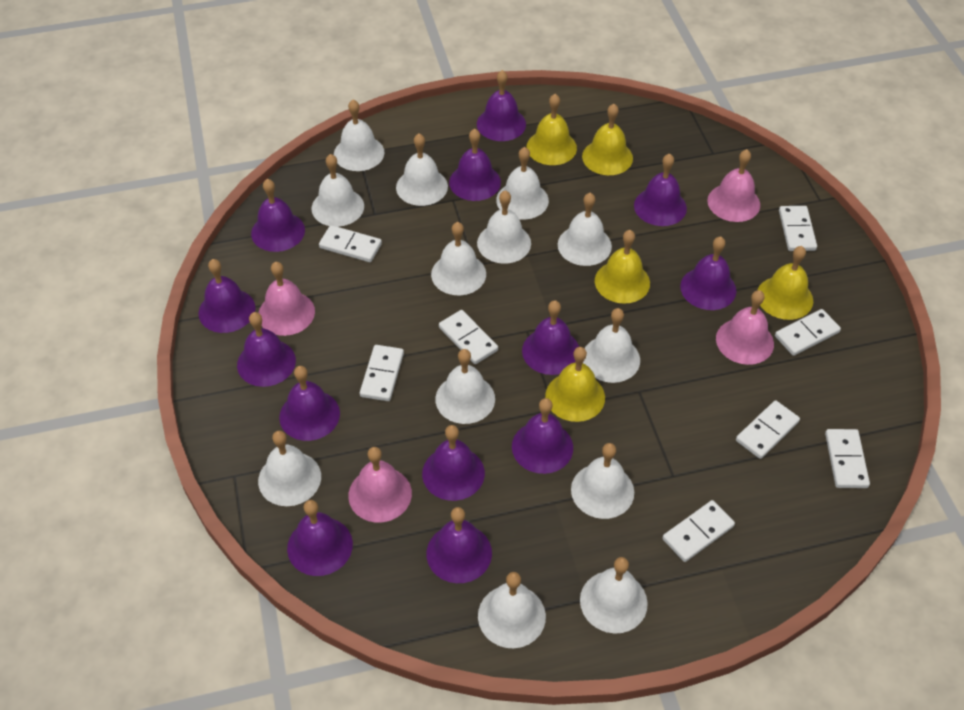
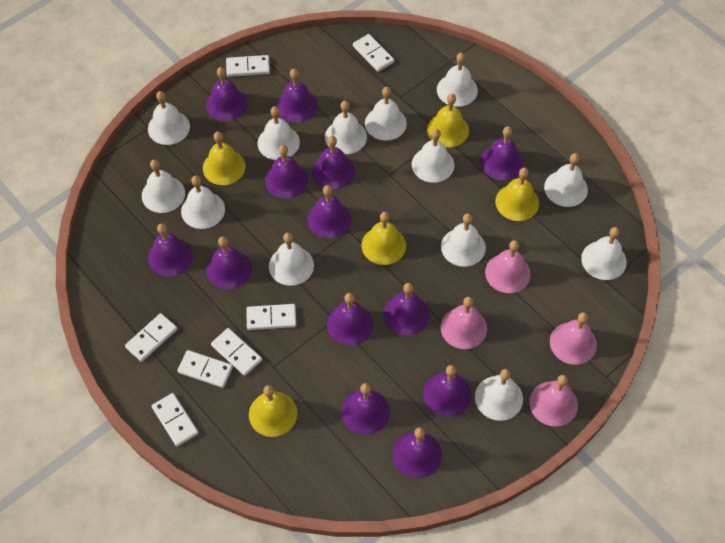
white domino: 8 -> 7

